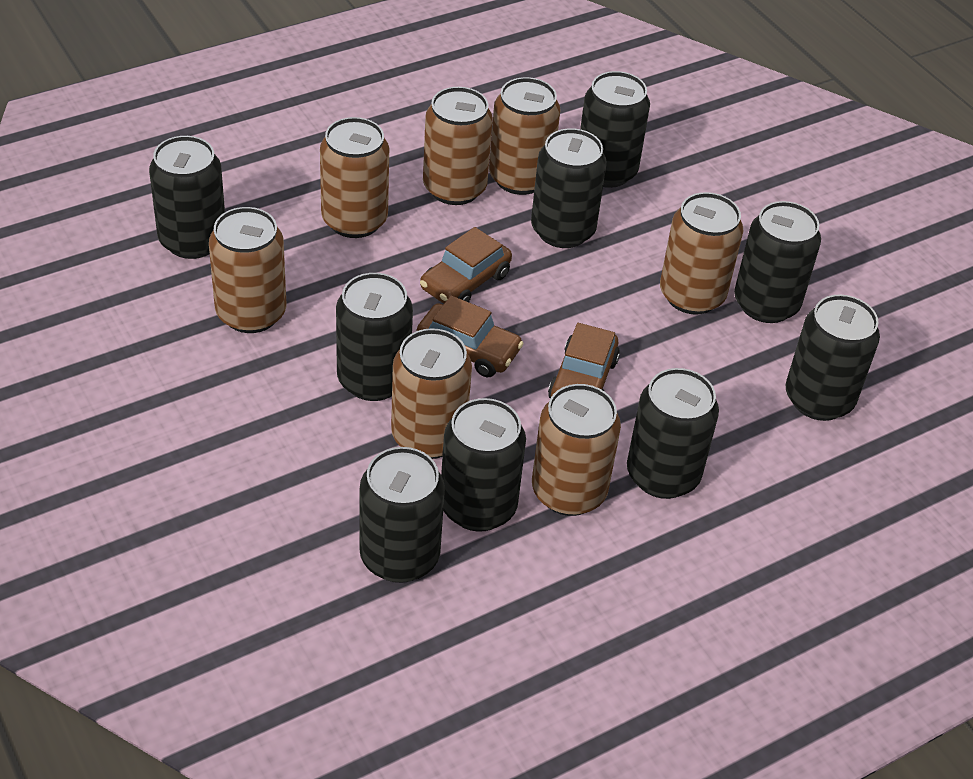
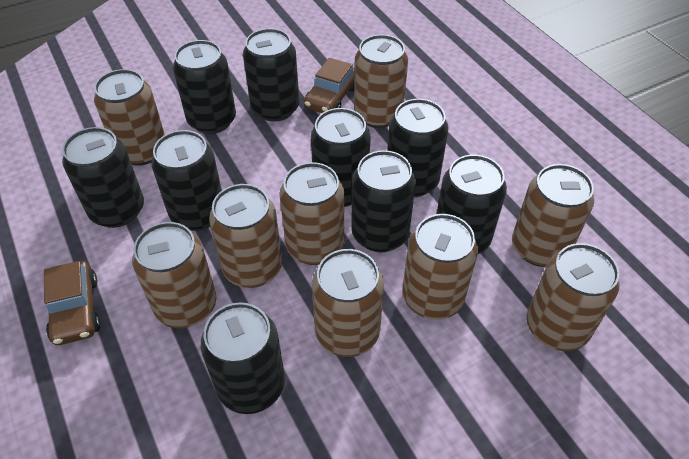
brown can: 7 -> 9
brown car: 3 -> 2

